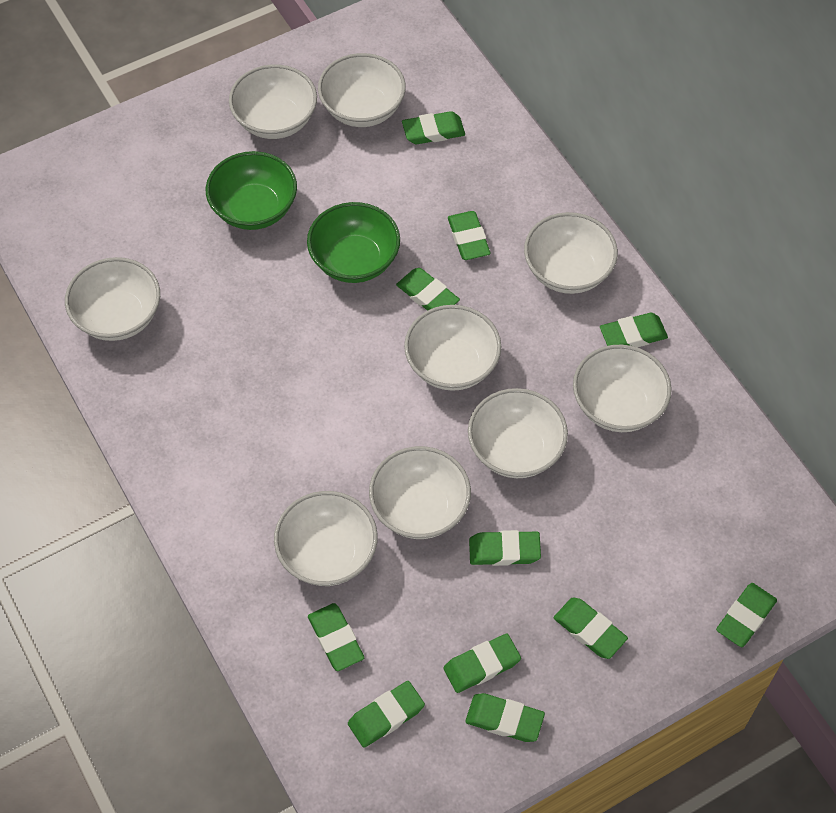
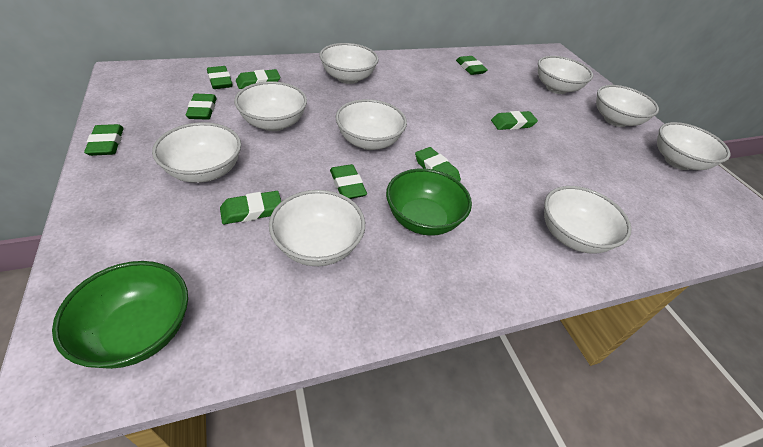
green eraser: 11 -> 9

